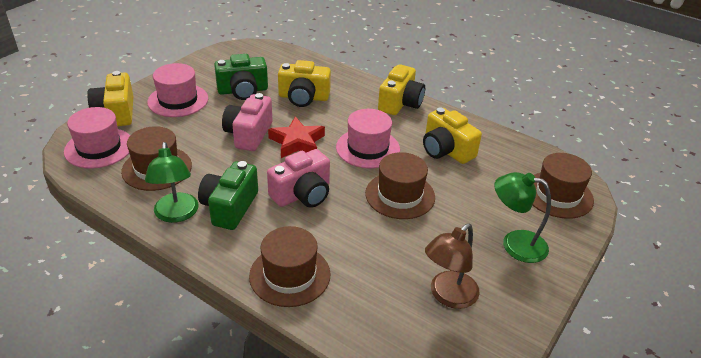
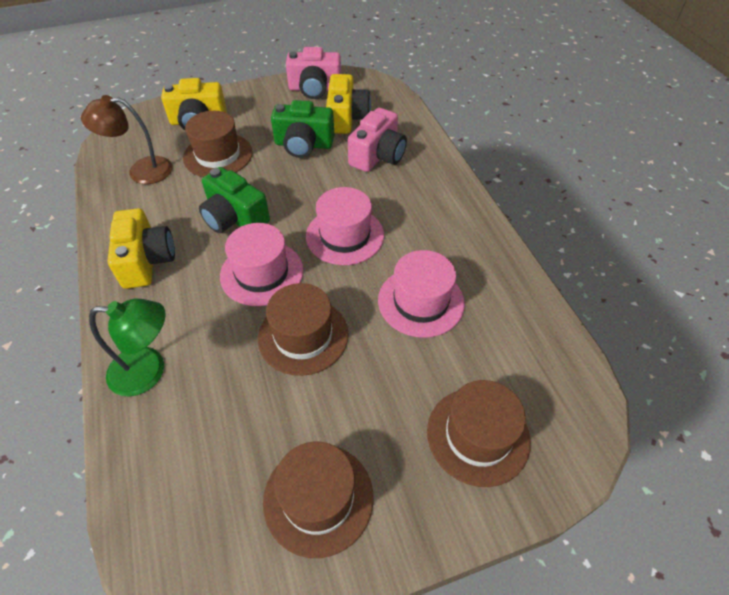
green lamp: 2 -> 1
red star: 1 -> 0
yellow camera: 4 -> 3

